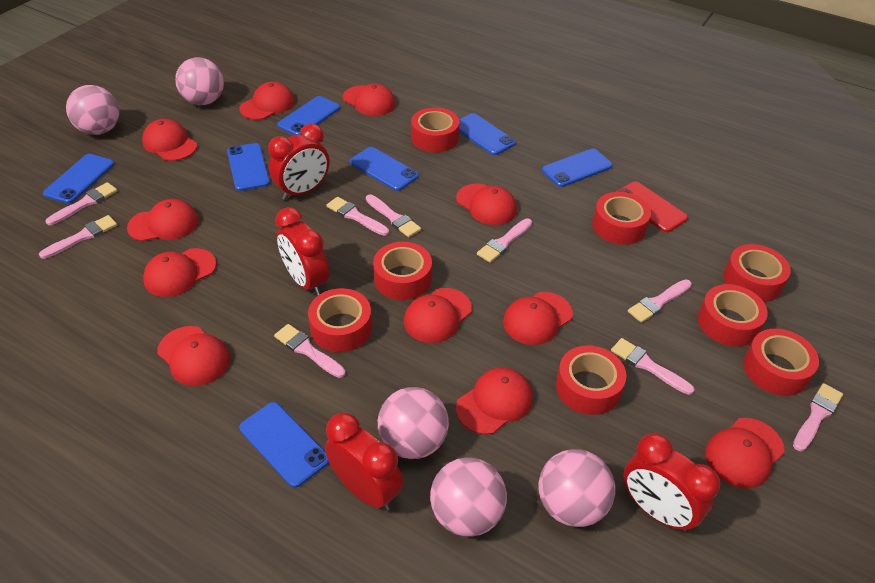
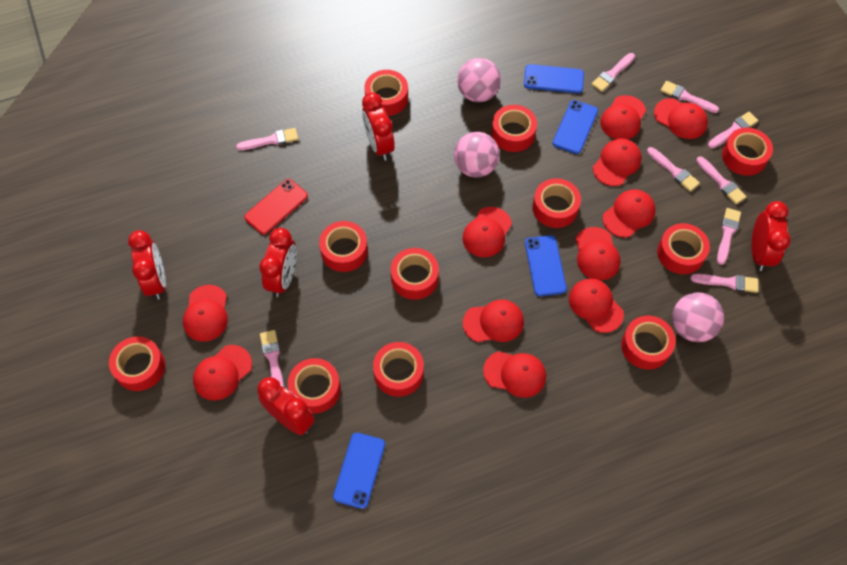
blue phone: 7 -> 4
pink ball: 5 -> 3
red clock: 4 -> 5
red tape: 8 -> 11

